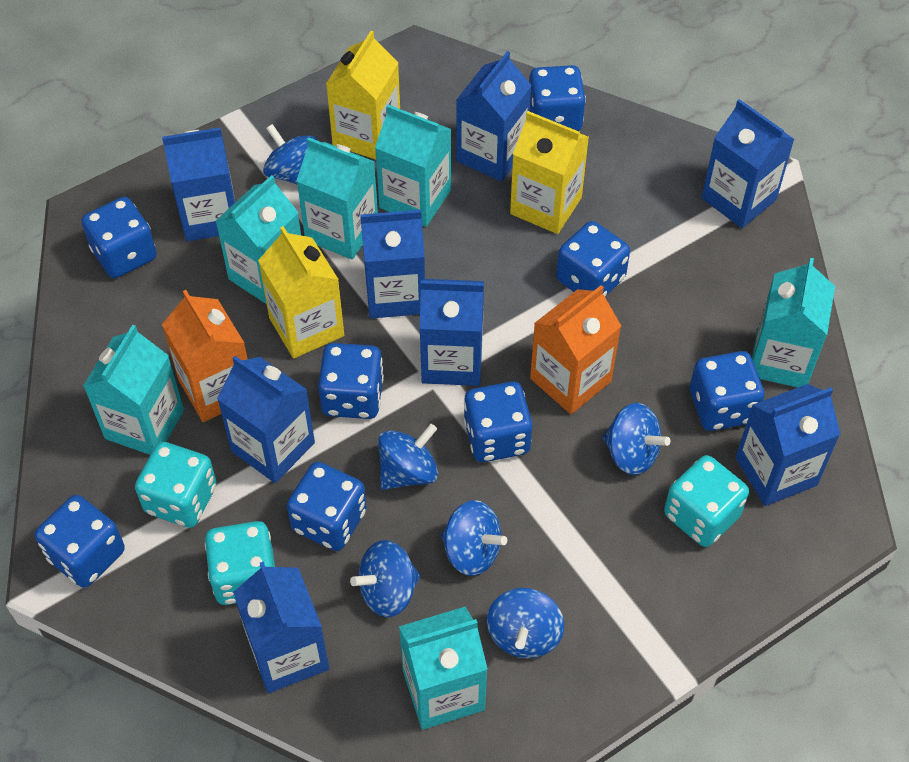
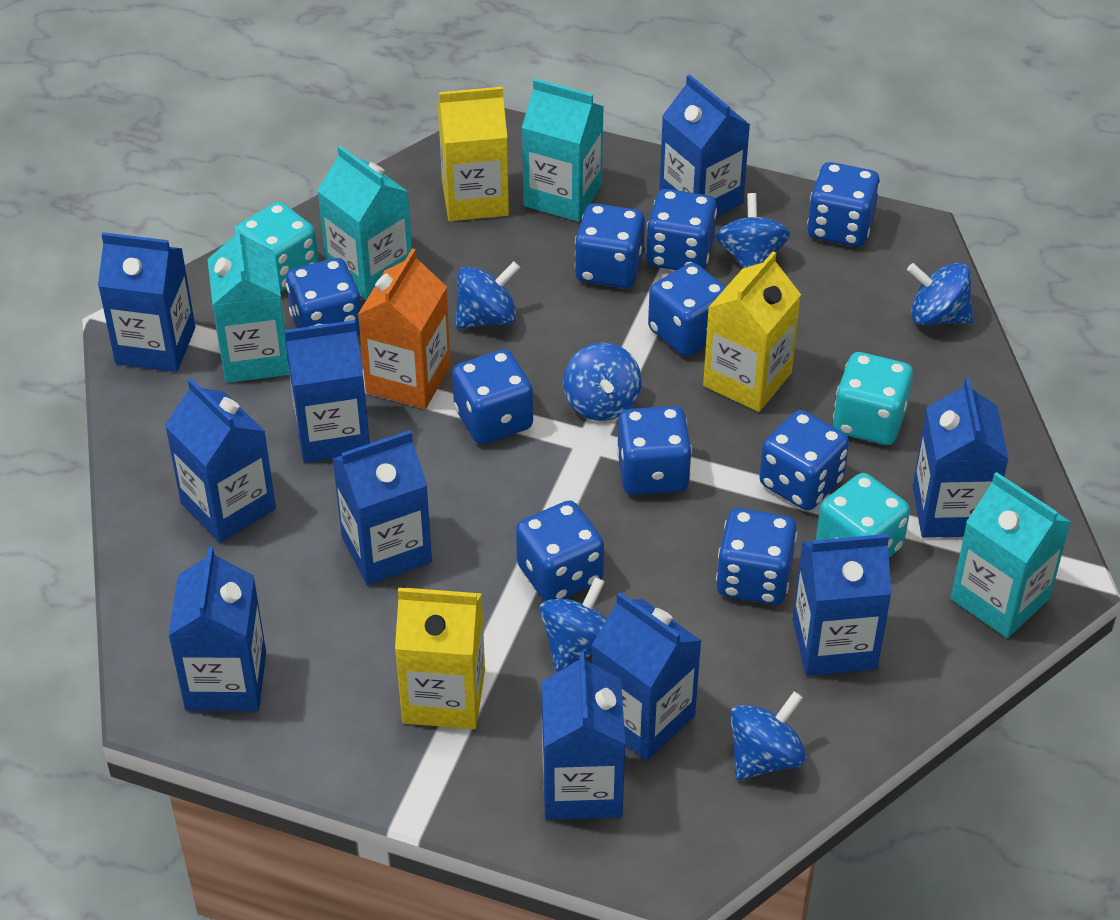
blue carton: 8 -> 10
blue dice: 8 -> 10
orange carton: 2 -> 1
turquoise carton: 6 -> 4

